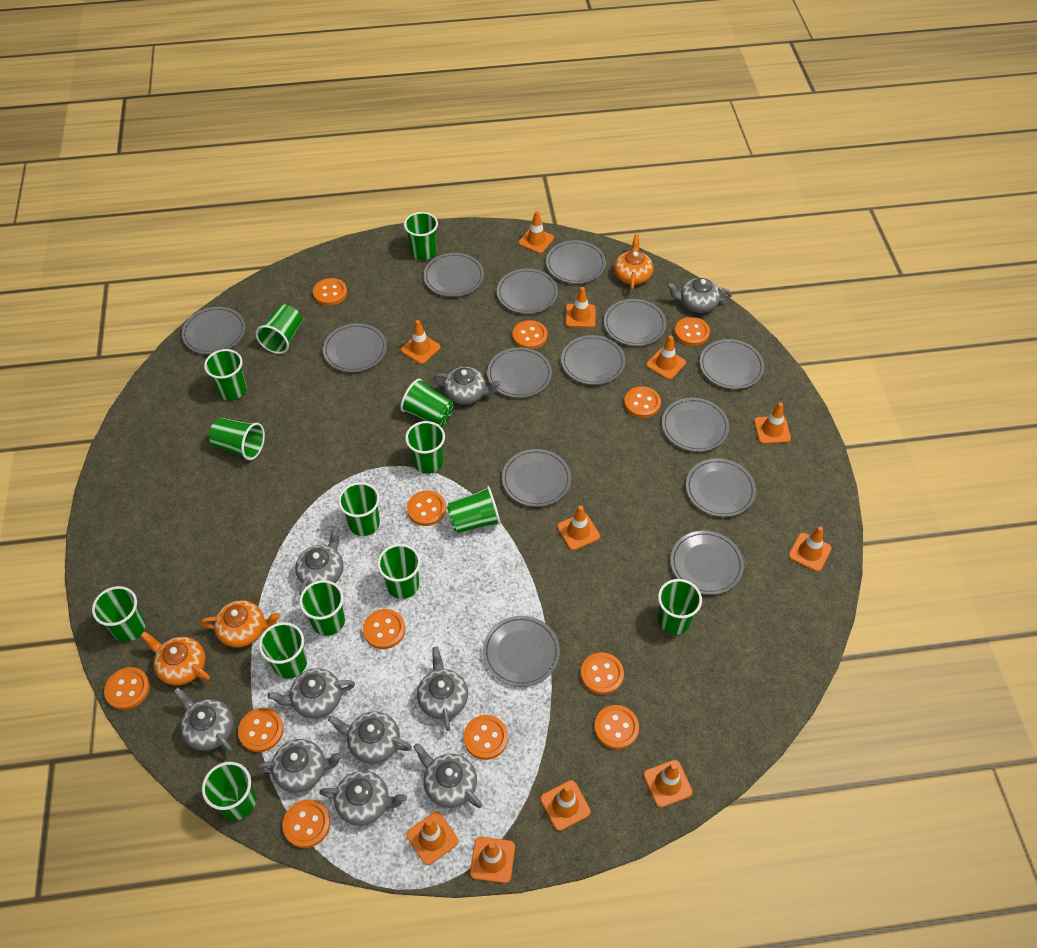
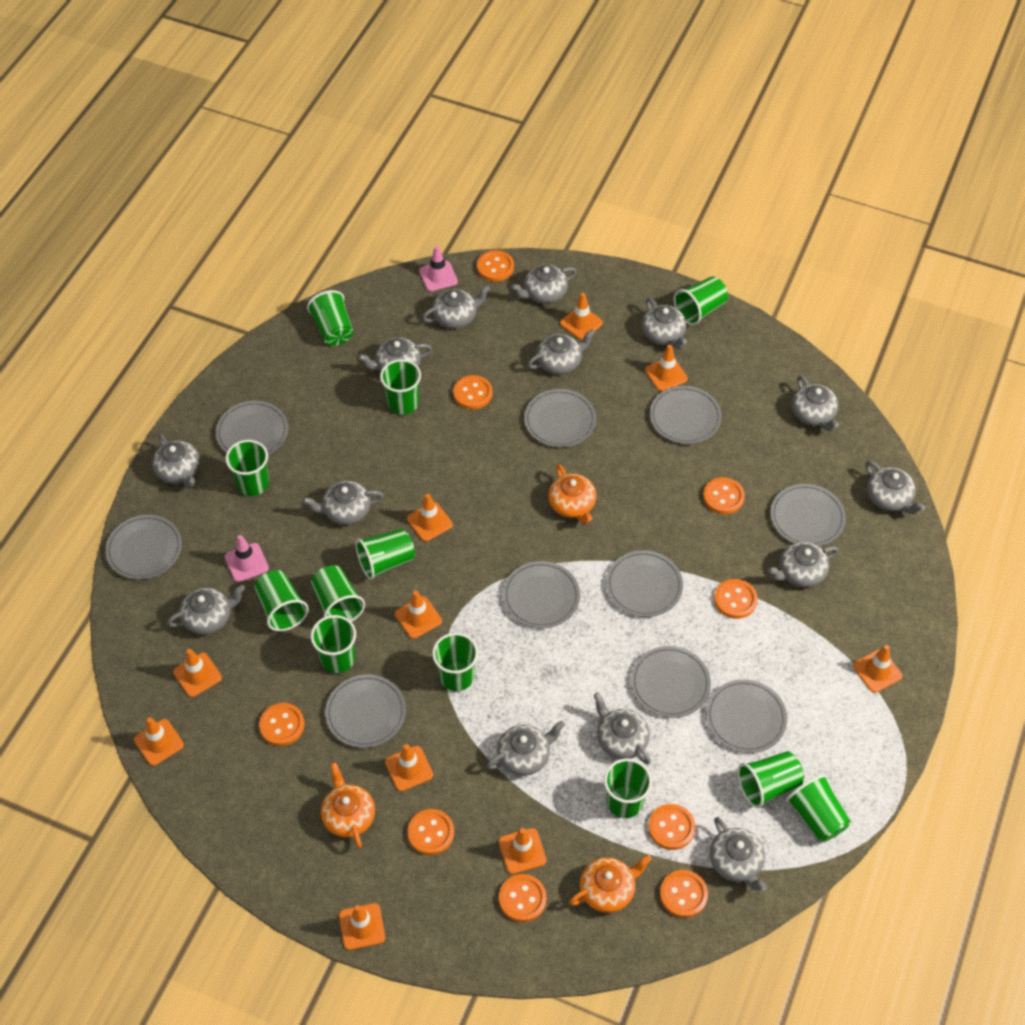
green cup: 14 -> 12
grey plate: 14 -> 10
grey teapot: 10 -> 14
orange button: 12 -> 9
orange traffic cone: 11 -> 10
pink traffic cone: 0 -> 2

